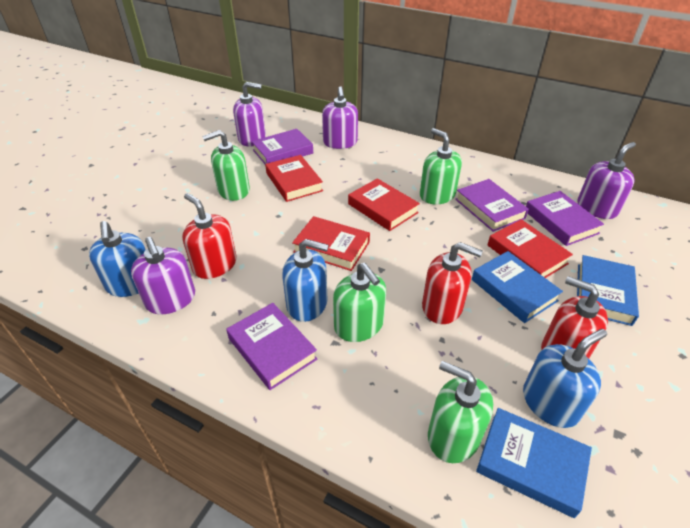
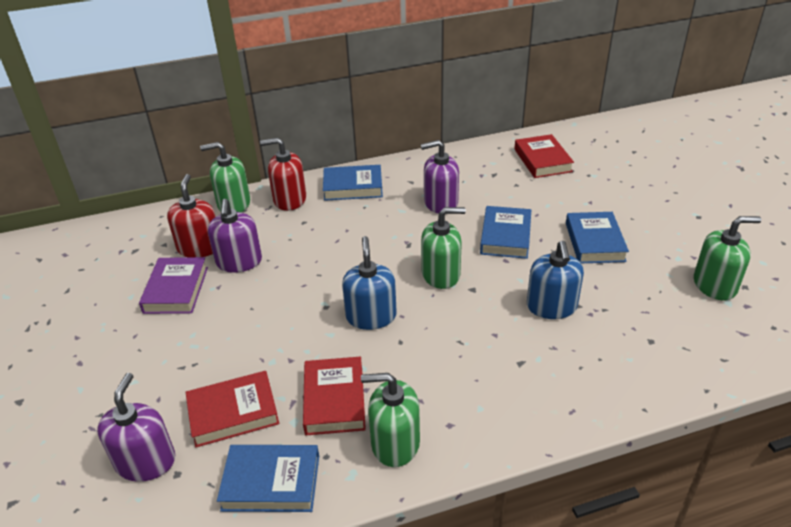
blue book: 3 -> 4
blue soap dispenser: 3 -> 2
purple book: 4 -> 1
purple soap dispenser: 4 -> 3
red book: 4 -> 3
red soap dispenser: 3 -> 2

